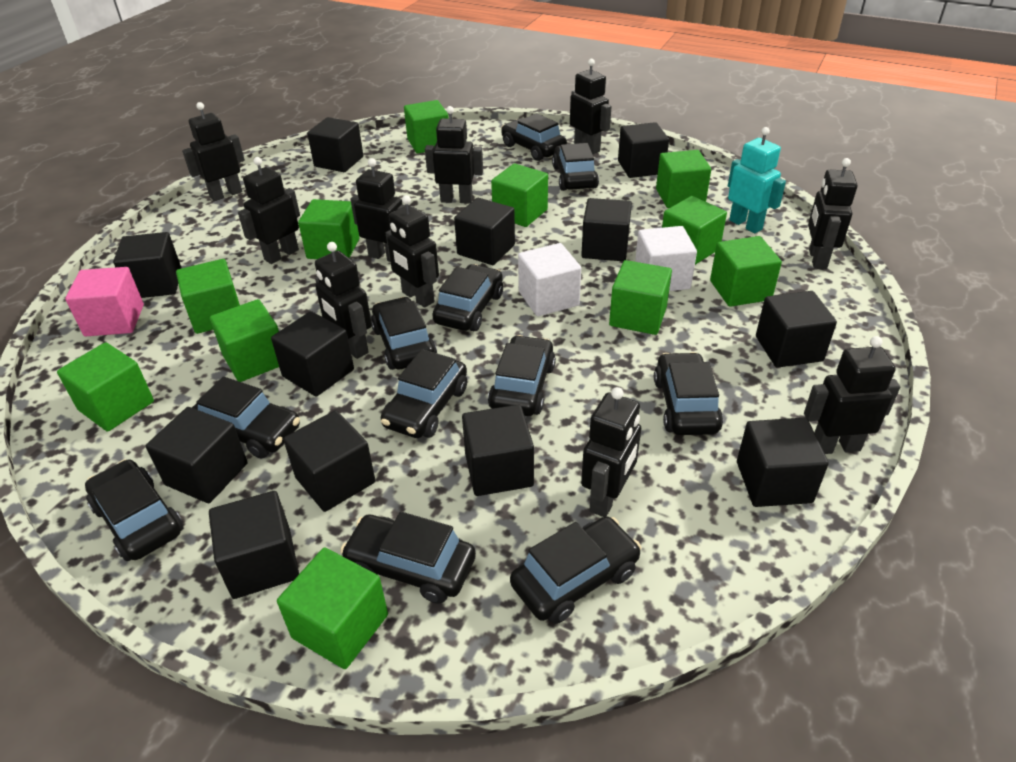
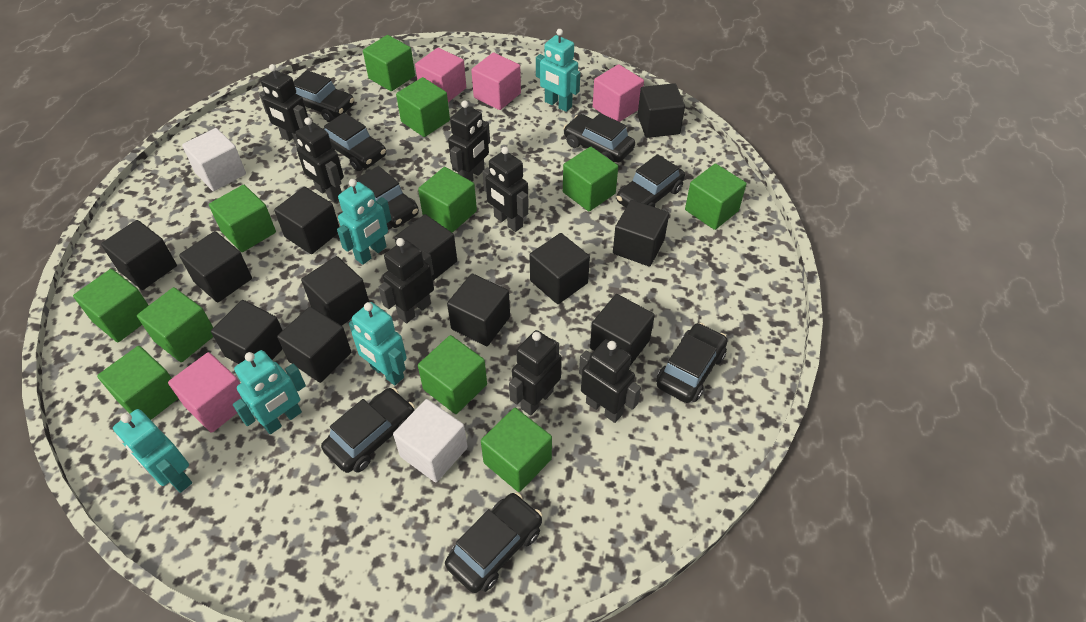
black car: 11 -> 8
black robot: 10 -> 7
pink cube: 1 -> 4
turquoise robot: 1 -> 5

